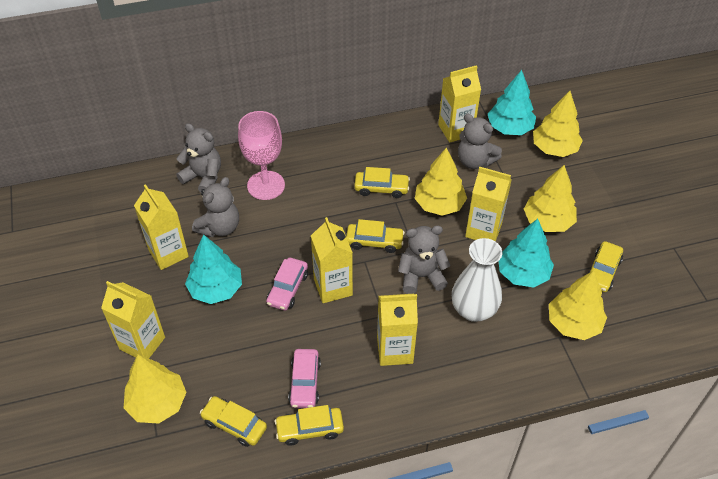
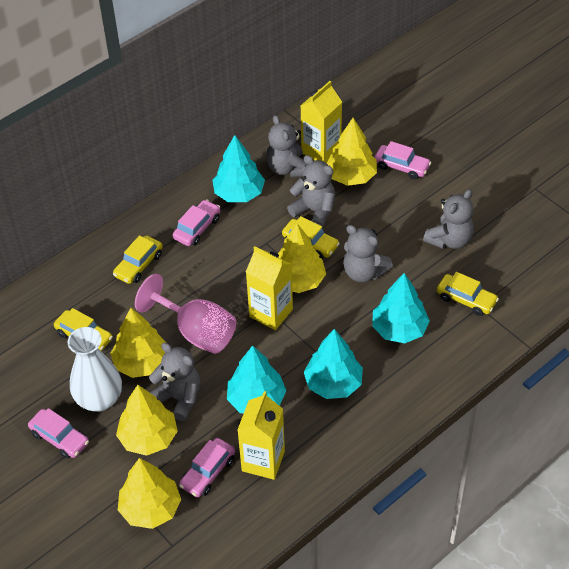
grey teddy bear: 4 -> 5
pink car: 2 -> 4
turquoise tree: 3 -> 4
yellow car: 5 -> 4
yellow carton: 6 -> 3

